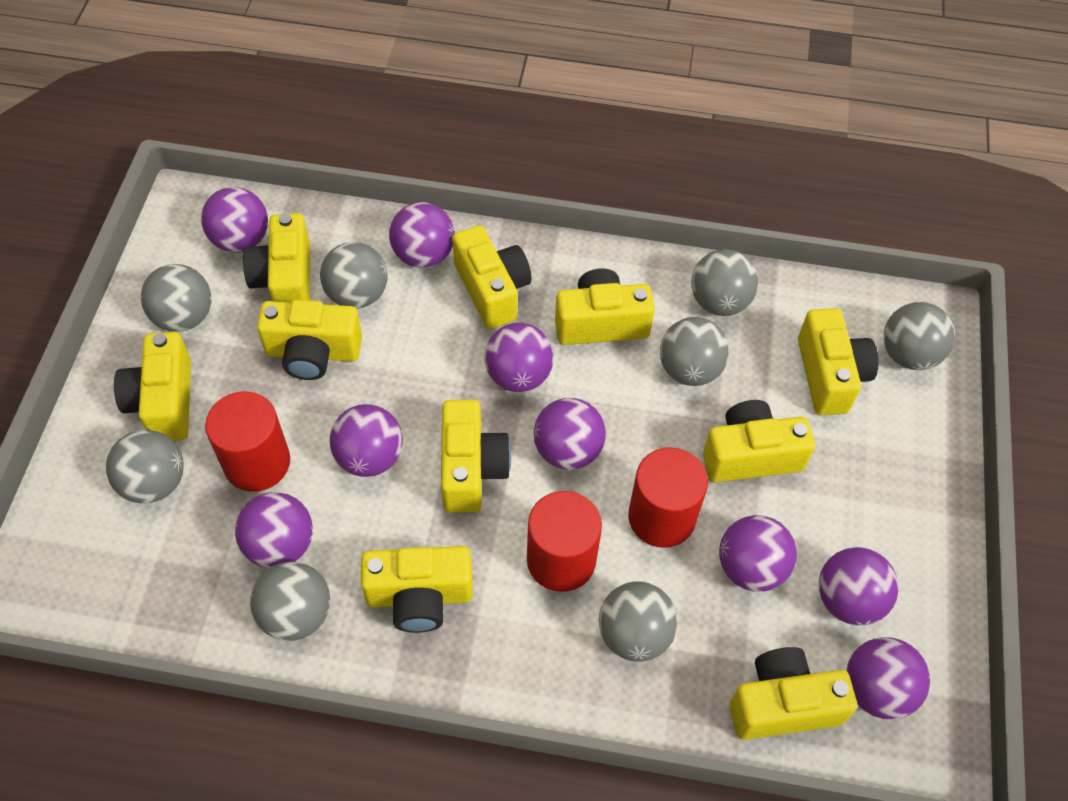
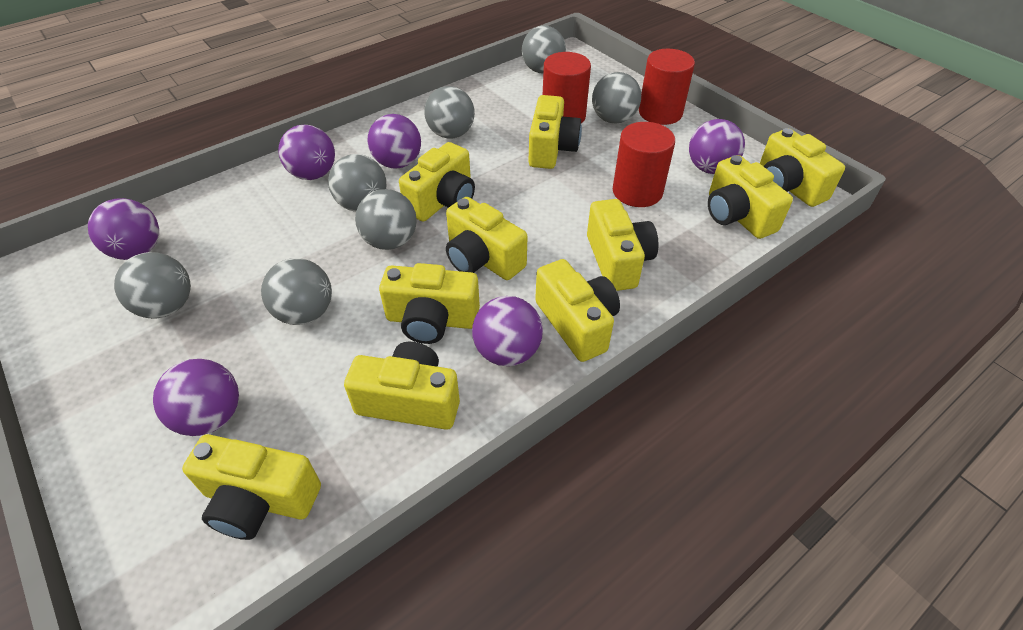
grey ball: 8 -> 7
purple ball: 9 -> 6

